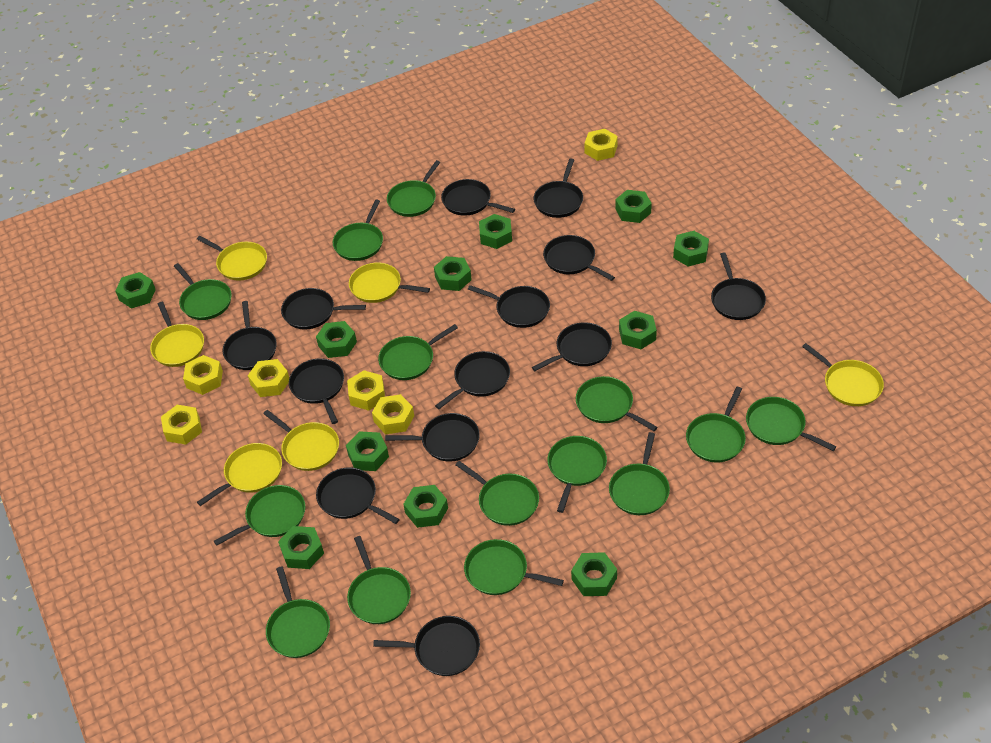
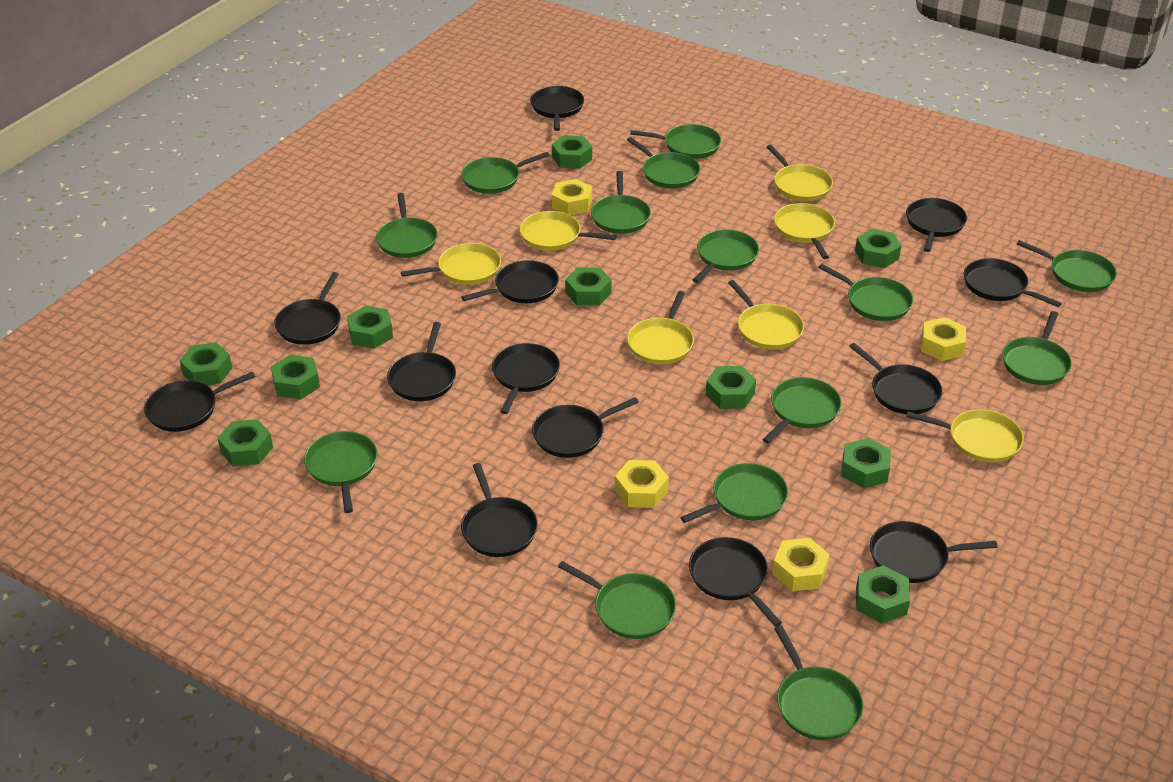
green nut: 11 -> 10
yellow nut: 6 -> 4
yellow pan: 6 -> 7

